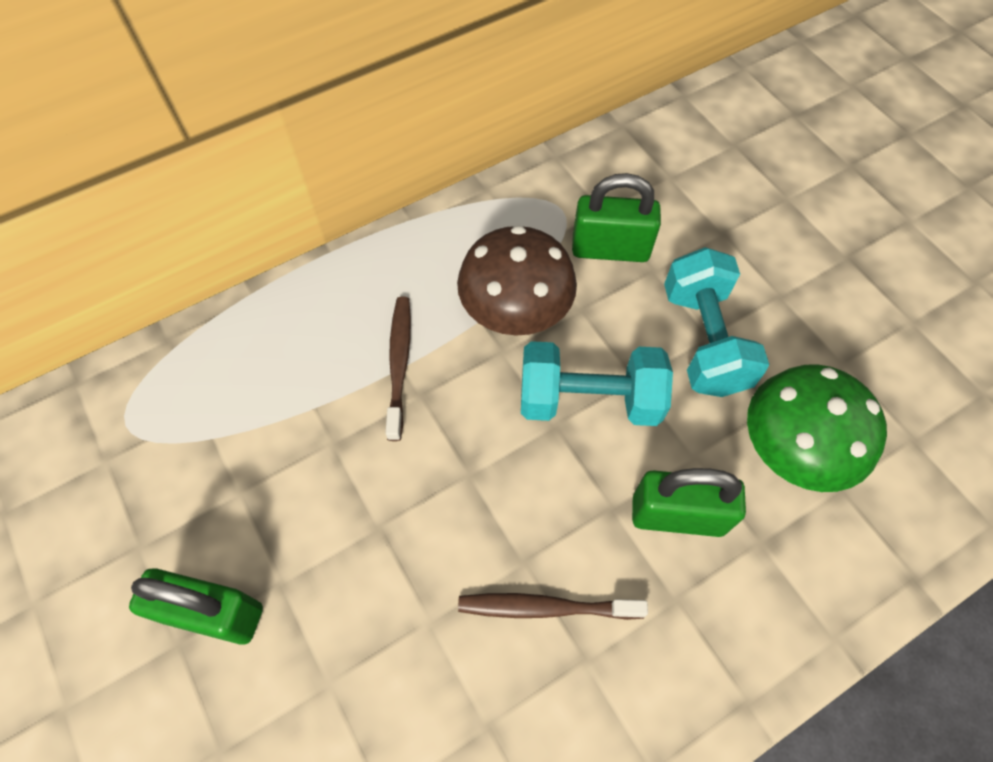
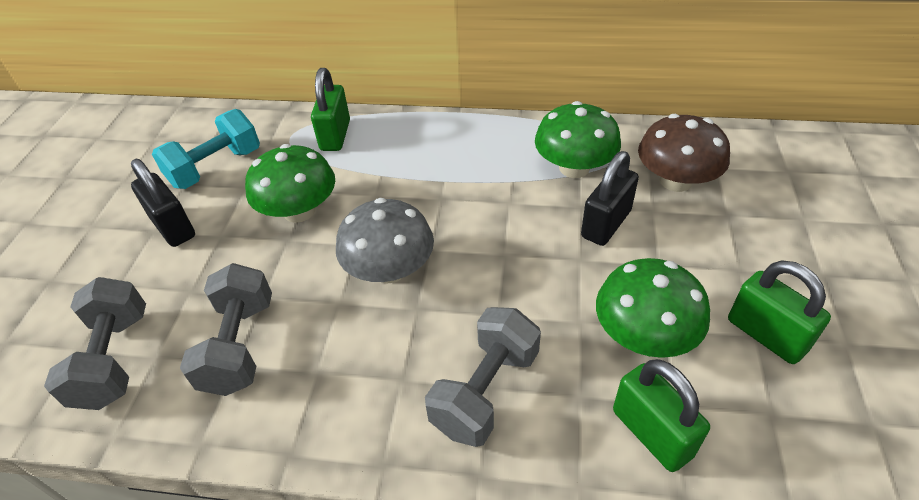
black padlock: 0 -> 2
brown toothbrush: 2 -> 0
green mushroom: 1 -> 3
grey dumbbell: 0 -> 3
grey mushroom: 0 -> 1
turquoise dumbbell: 2 -> 1

